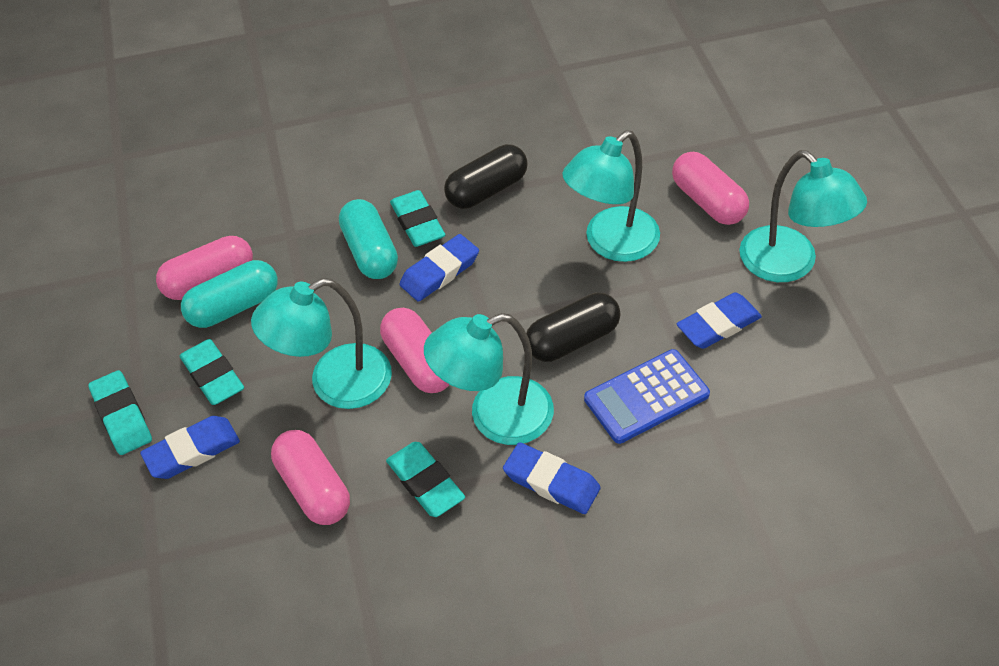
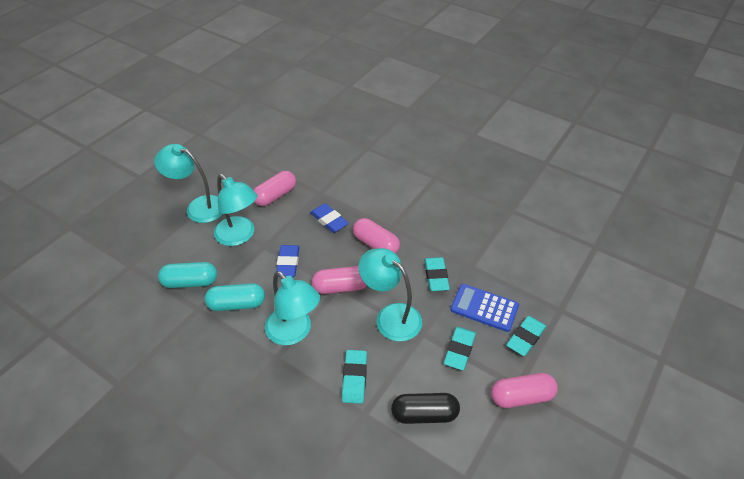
black capsule: 2 -> 1
blue eraser: 4 -> 2

